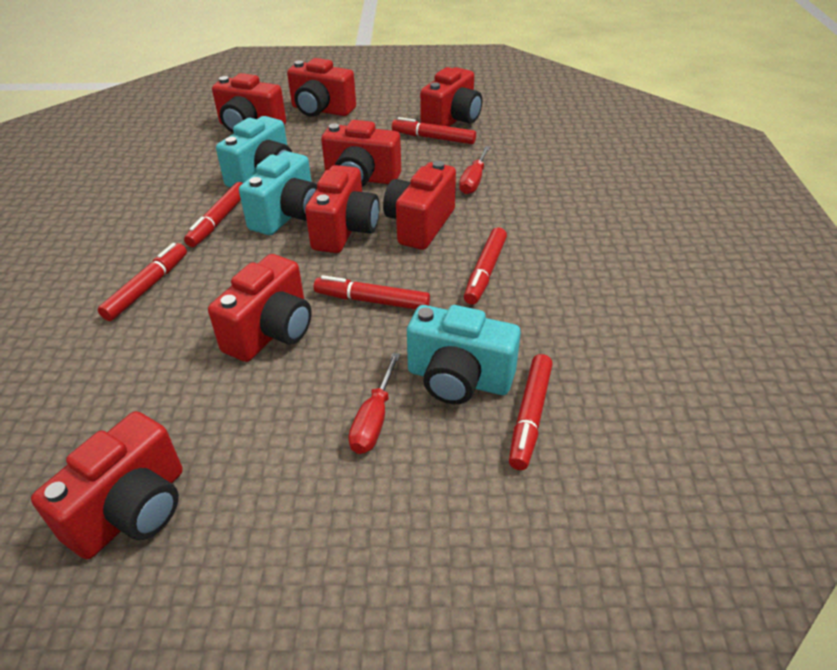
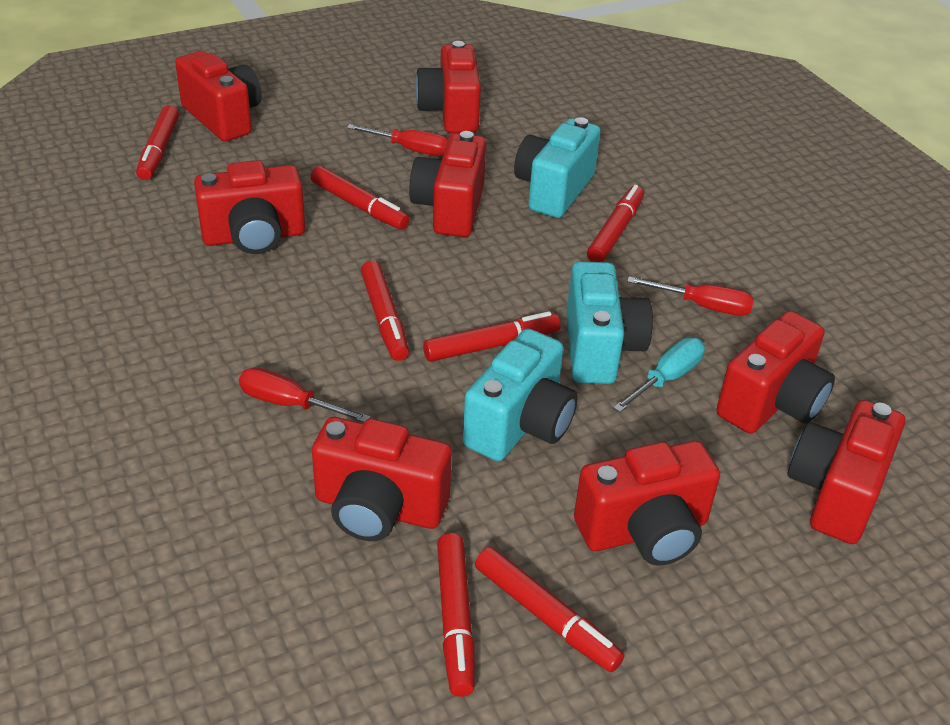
red marker: 6 -> 7
red screwdriver: 2 -> 3
turquoise screwdriver: 0 -> 1

